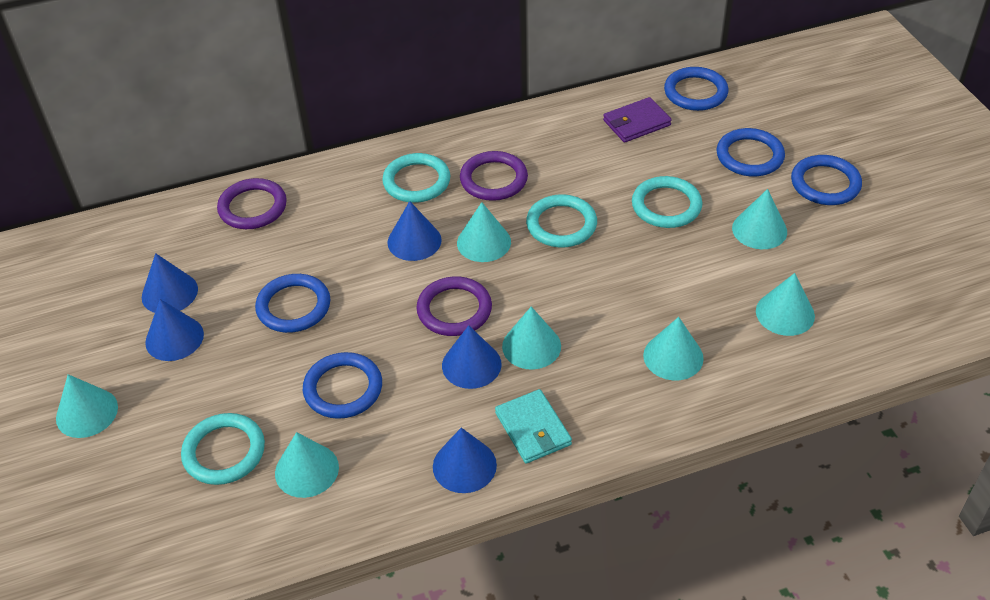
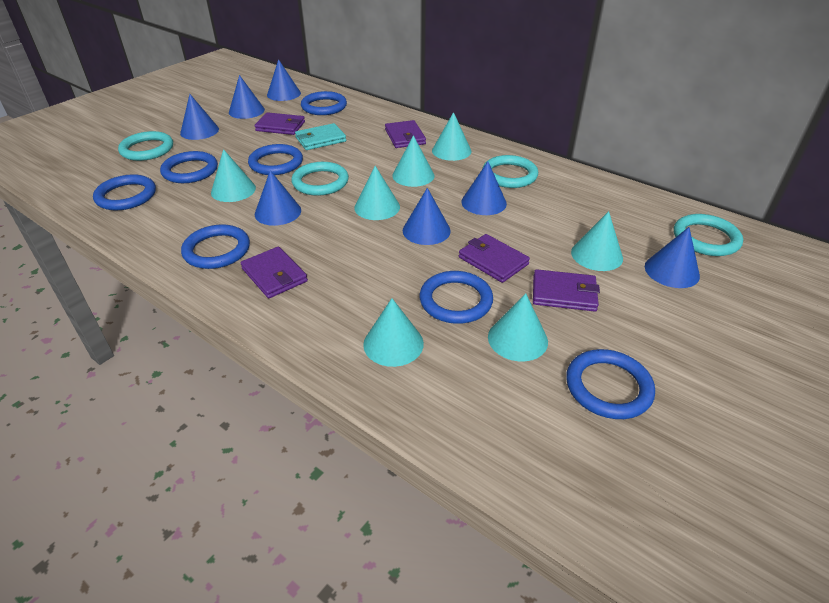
blue cone: 5 -> 7
blue ring: 5 -> 7
purple ring: 3 -> 0
purple wallet: 1 -> 5

